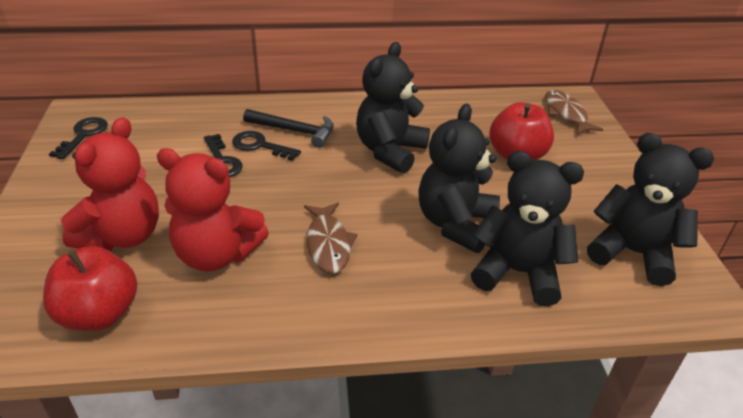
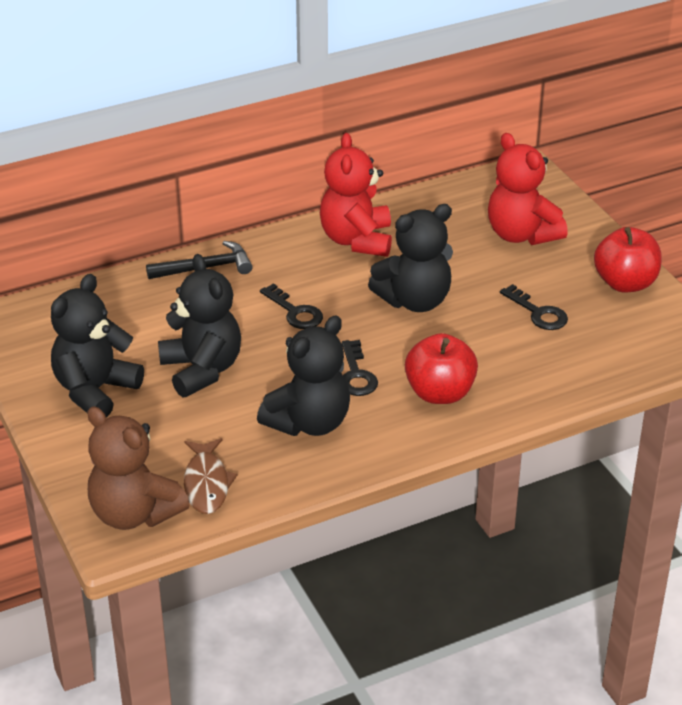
brown fish: 2 -> 1
brown teddy bear: 0 -> 1

